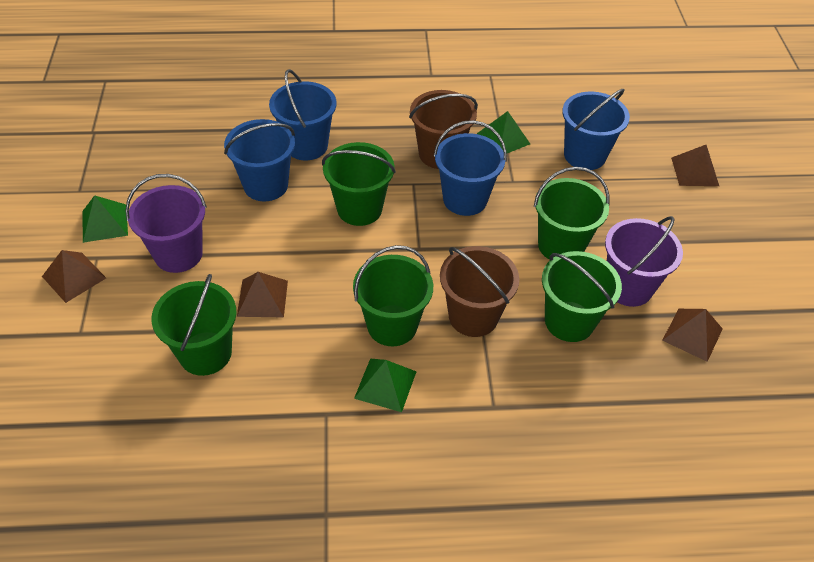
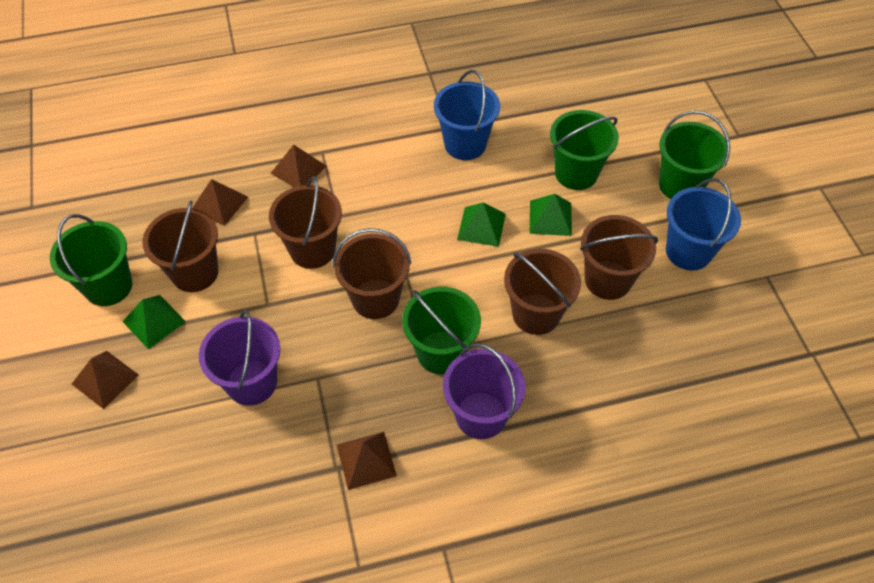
blue bucket: 4 -> 2
brown bucket: 2 -> 5
green bucket: 5 -> 4

